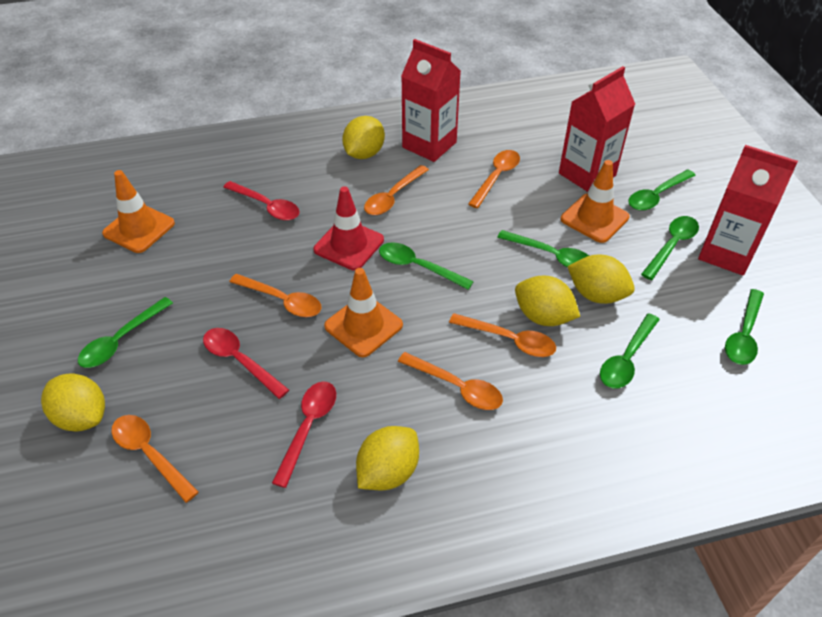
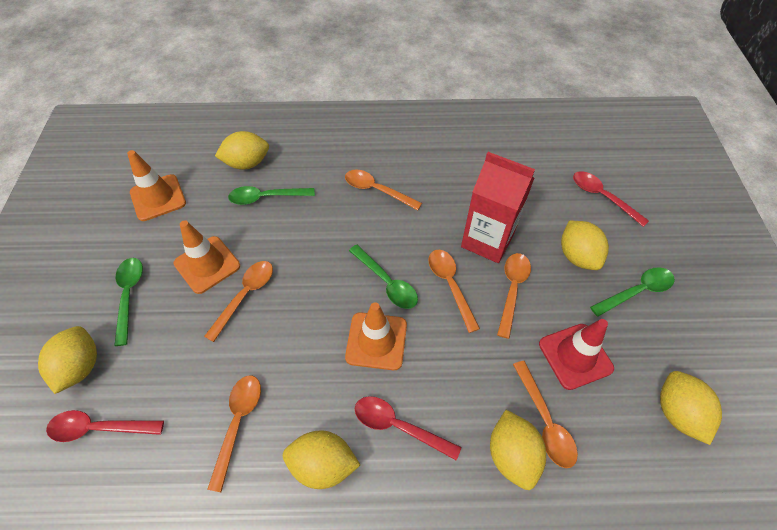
green spoon: 7 -> 4
red carton: 3 -> 1
yellow lemon: 5 -> 6

